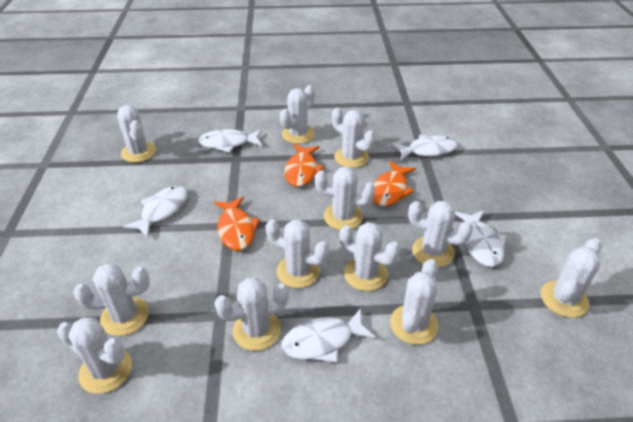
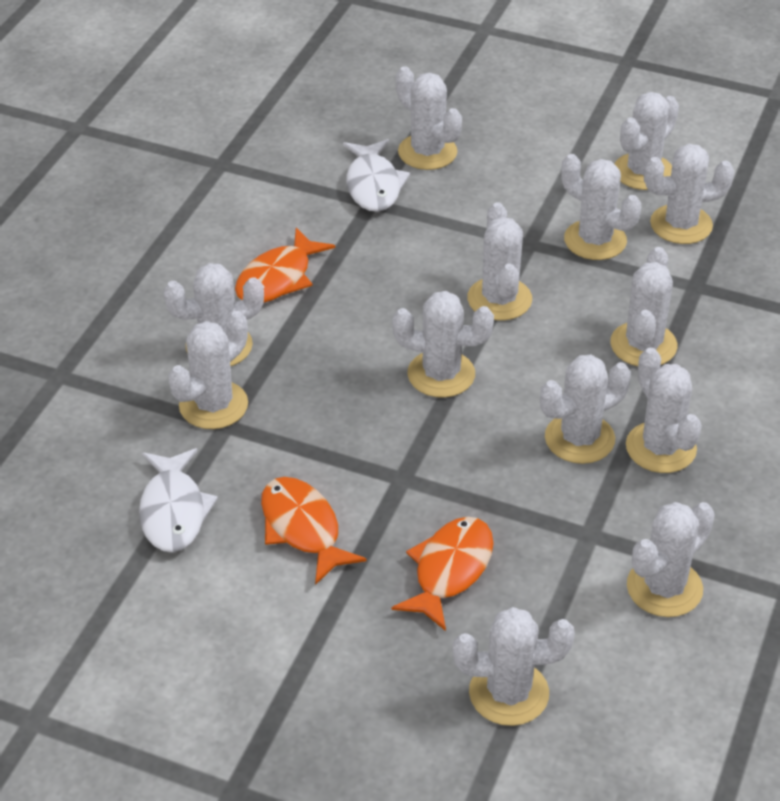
white cactus: 12 -> 13
white fish: 5 -> 2

